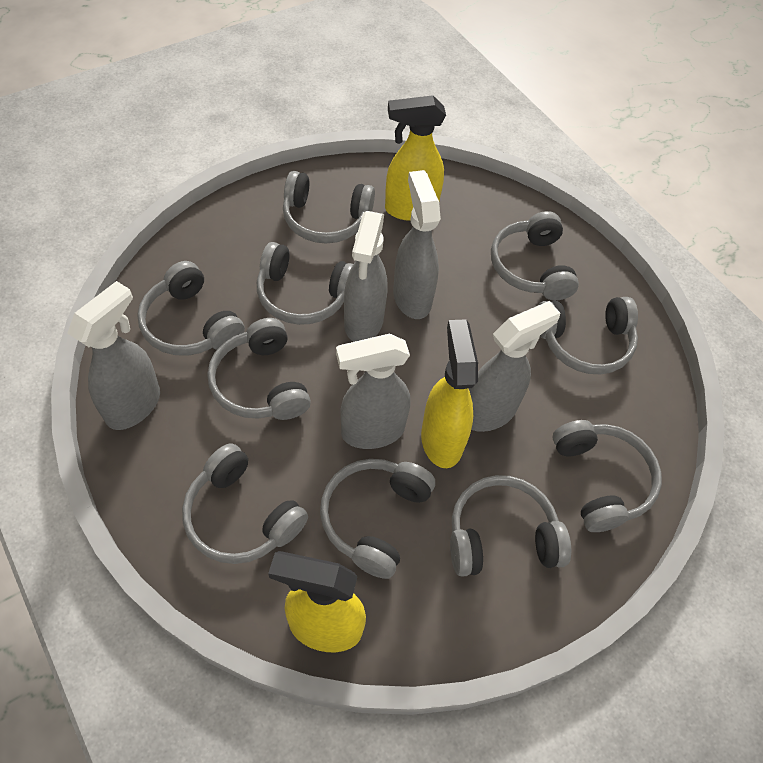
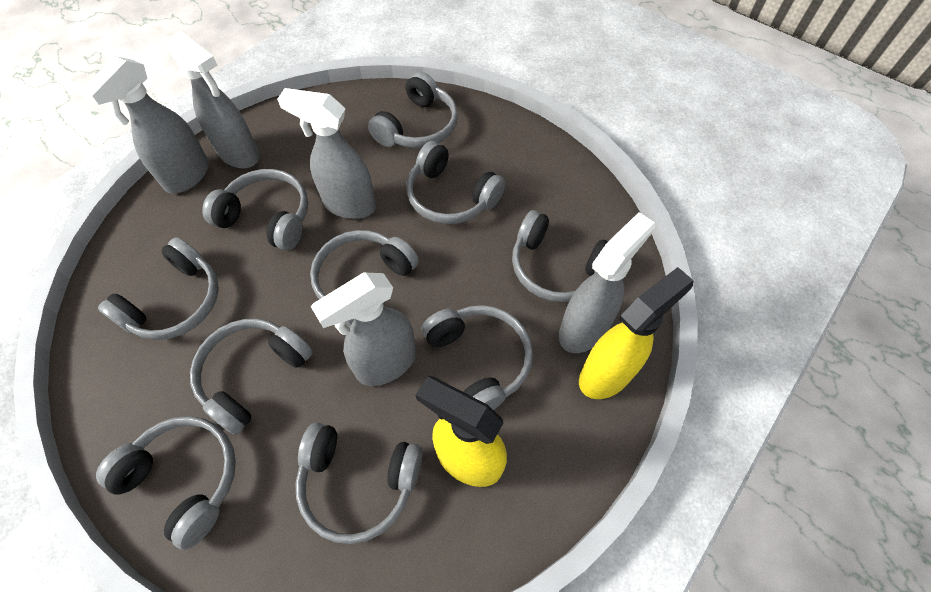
yellow spray bottle: 3 -> 2

